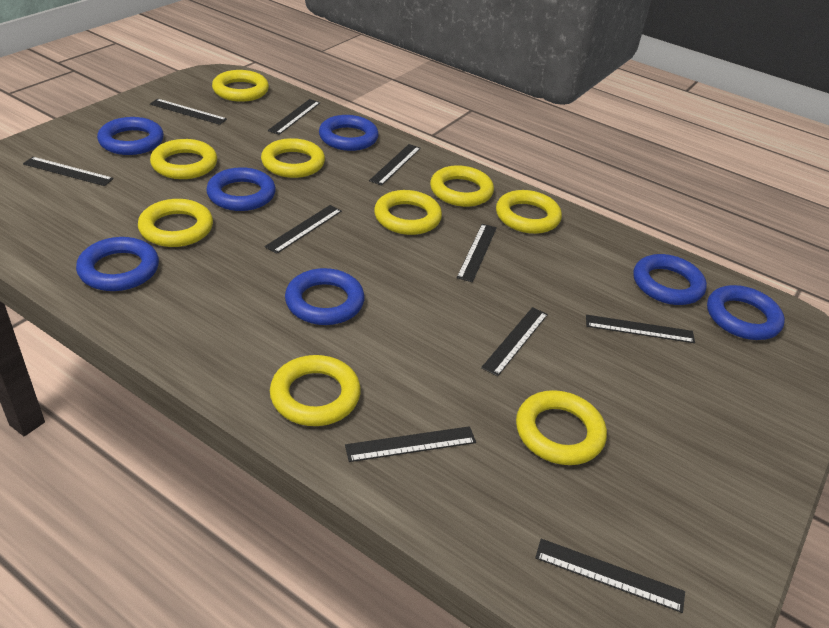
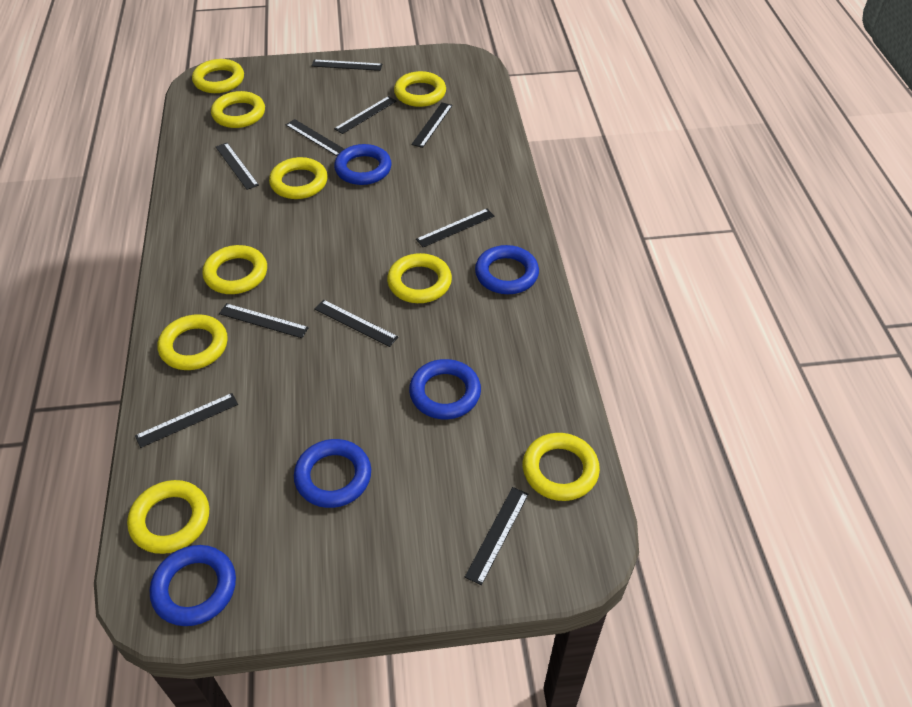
blue ring: 7 -> 5

